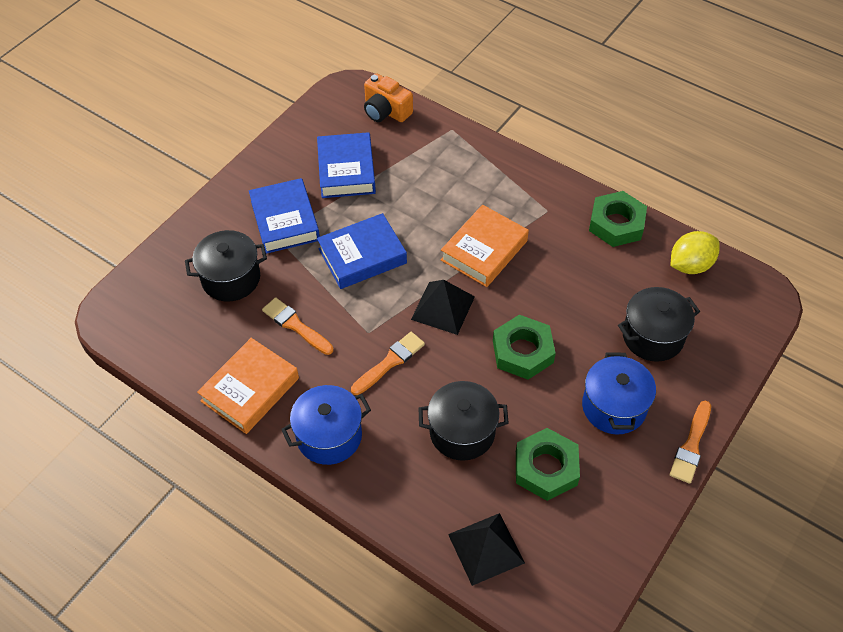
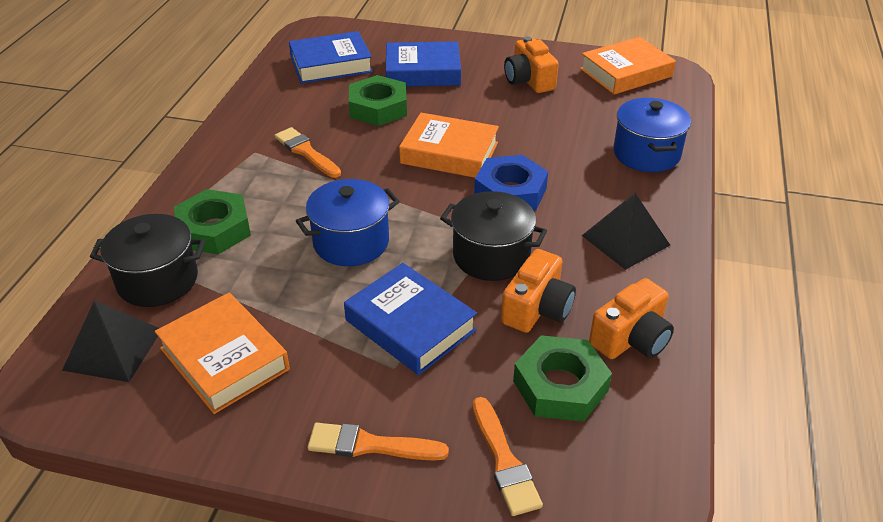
black pot: 3 -> 2
blue nut: 0 -> 1
orange book: 2 -> 3
orange camera: 1 -> 3
yellow lemon: 1 -> 0

